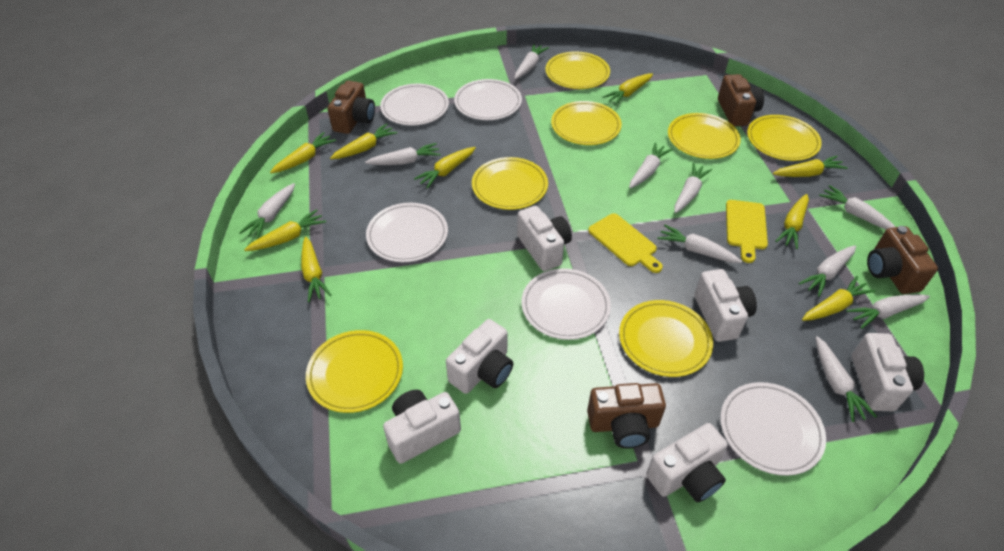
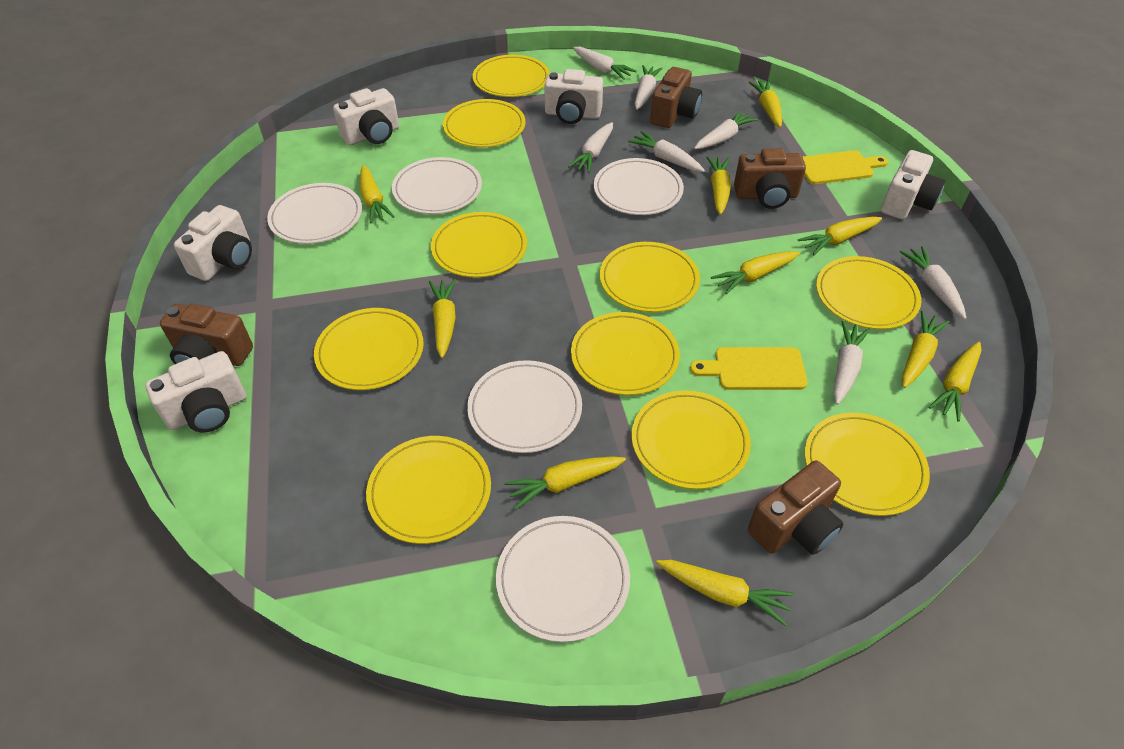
white camera: 6 -> 5
white carrot: 10 -> 7
yellow carrot: 9 -> 10
yellow plate: 7 -> 10

